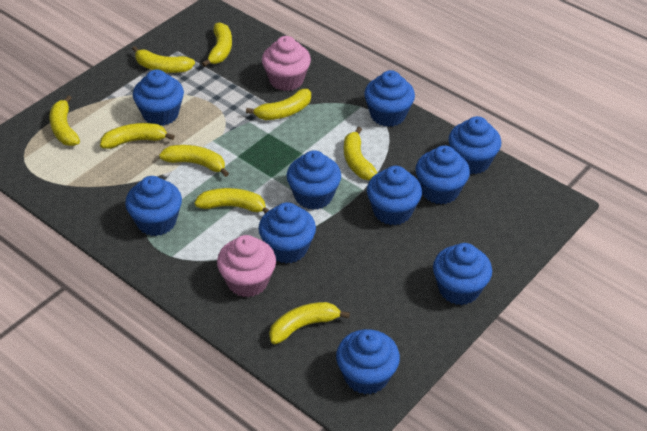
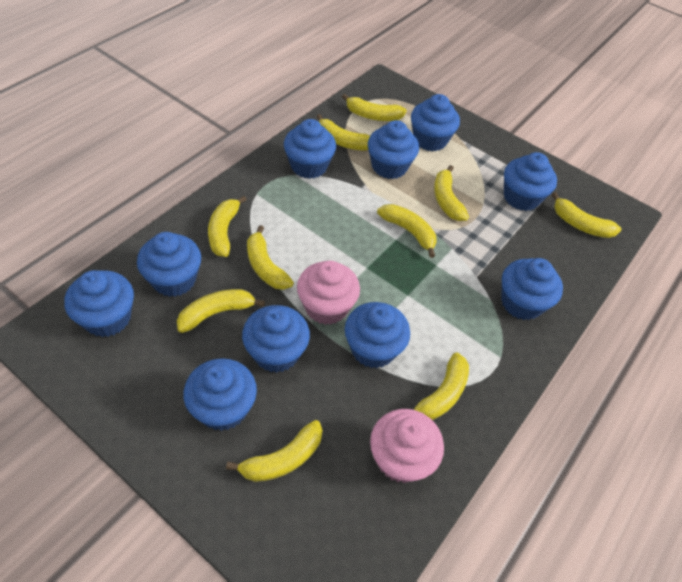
yellow banana: 9 -> 10

